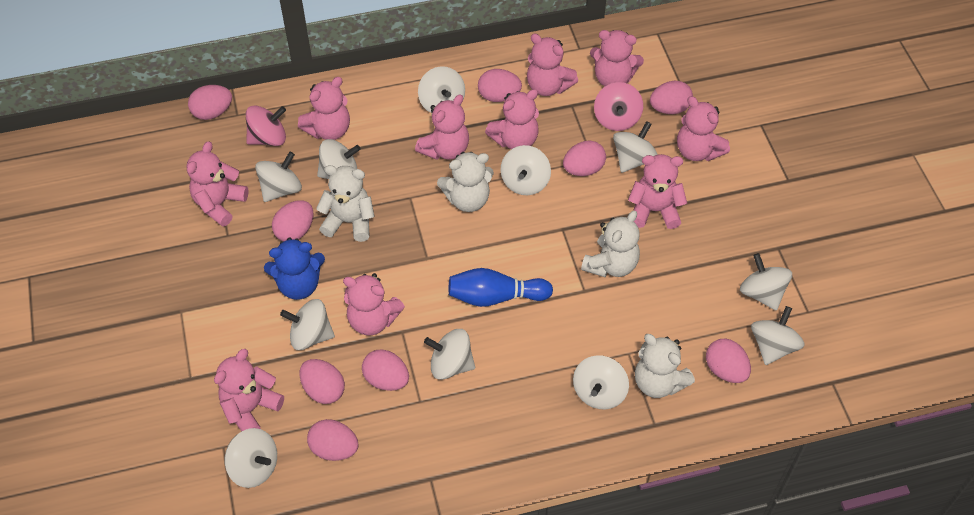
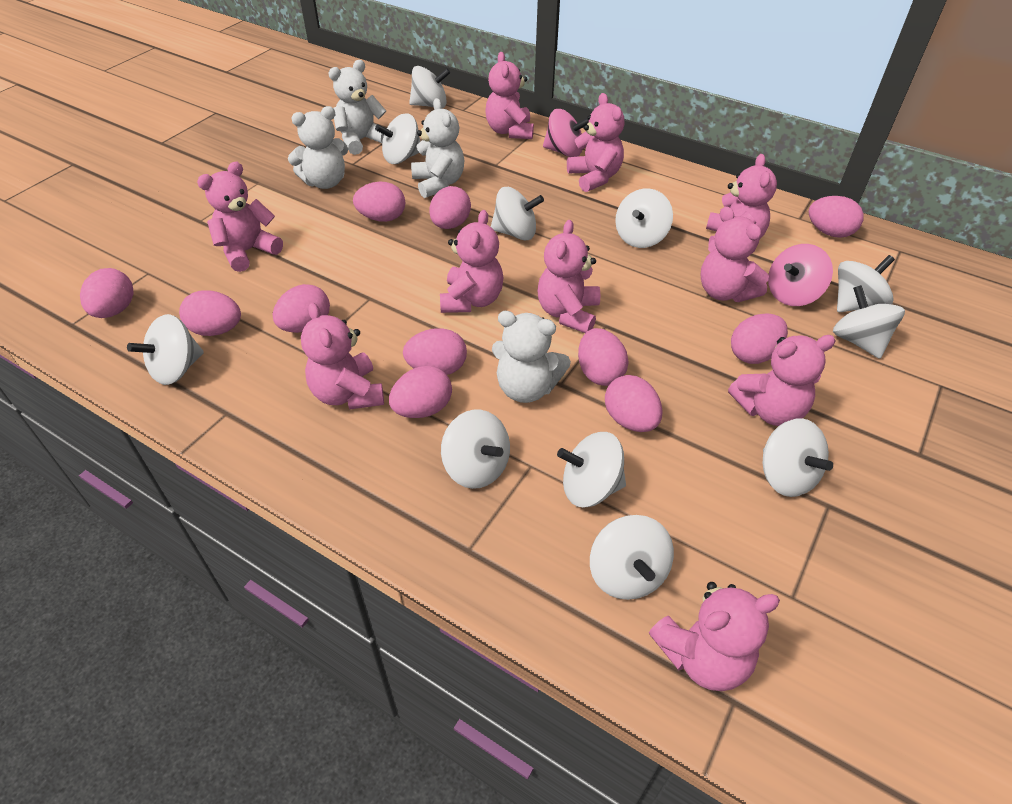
blue bowling pin: 1 -> 0
blue teddy bear: 1 -> 0
pink egg: 9 -> 11

